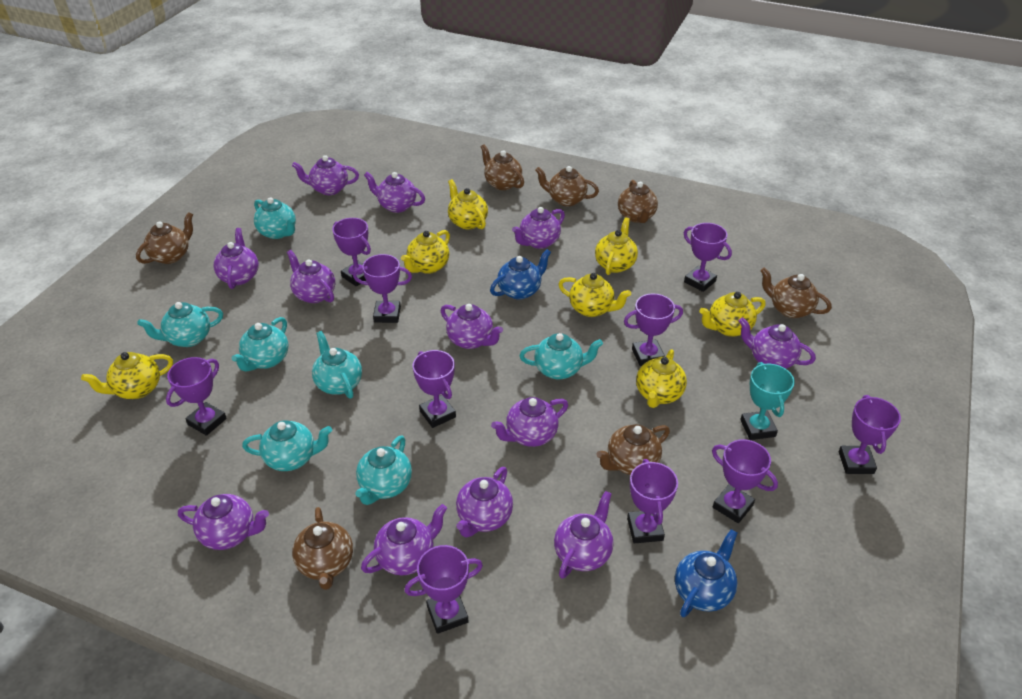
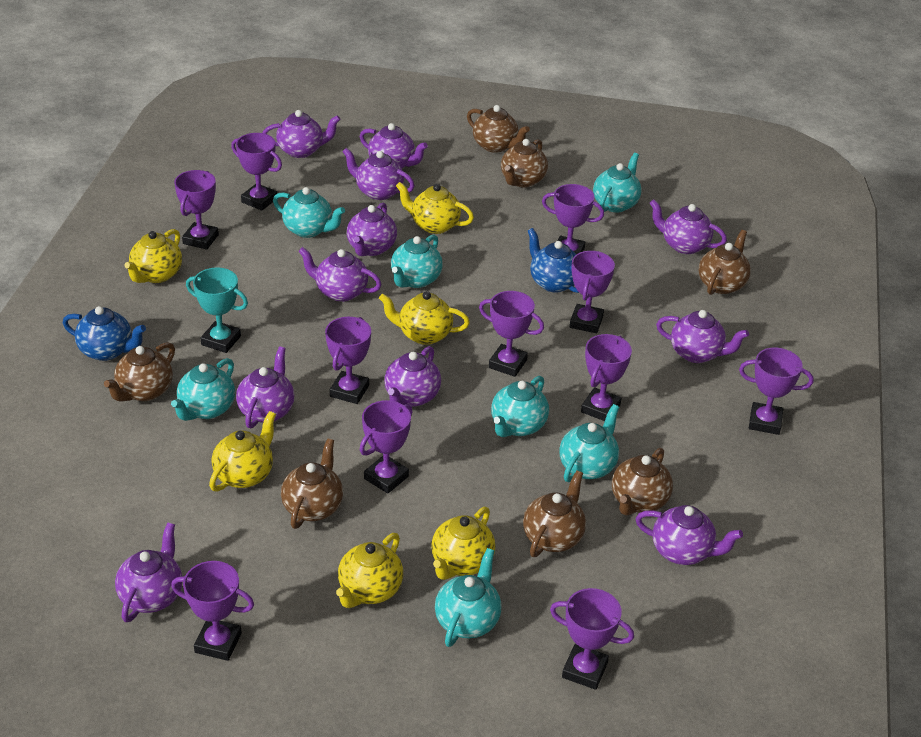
purple teapot: 12 -> 11
purple trophy: 10 -> 11
yellow teapot: 7 -> 6

